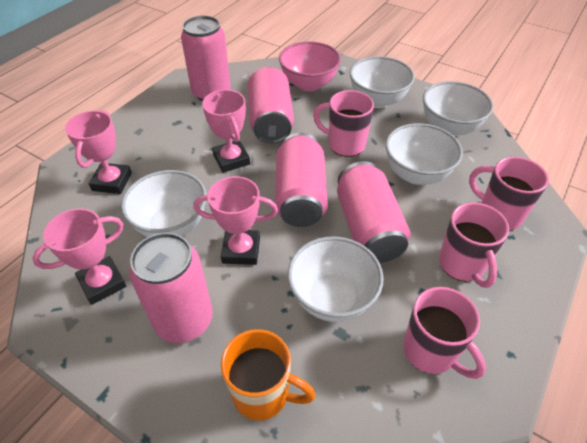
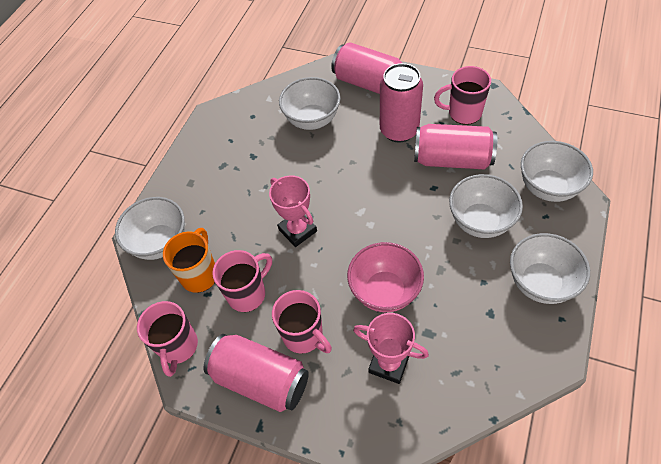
pink can: 5 -> 4
pink trophy: 4 -> 2

